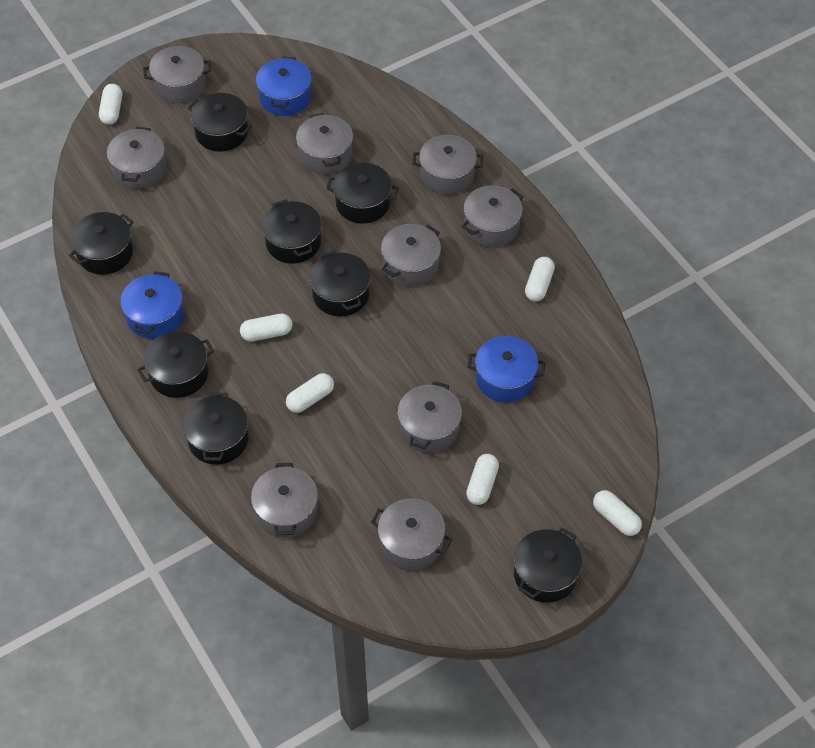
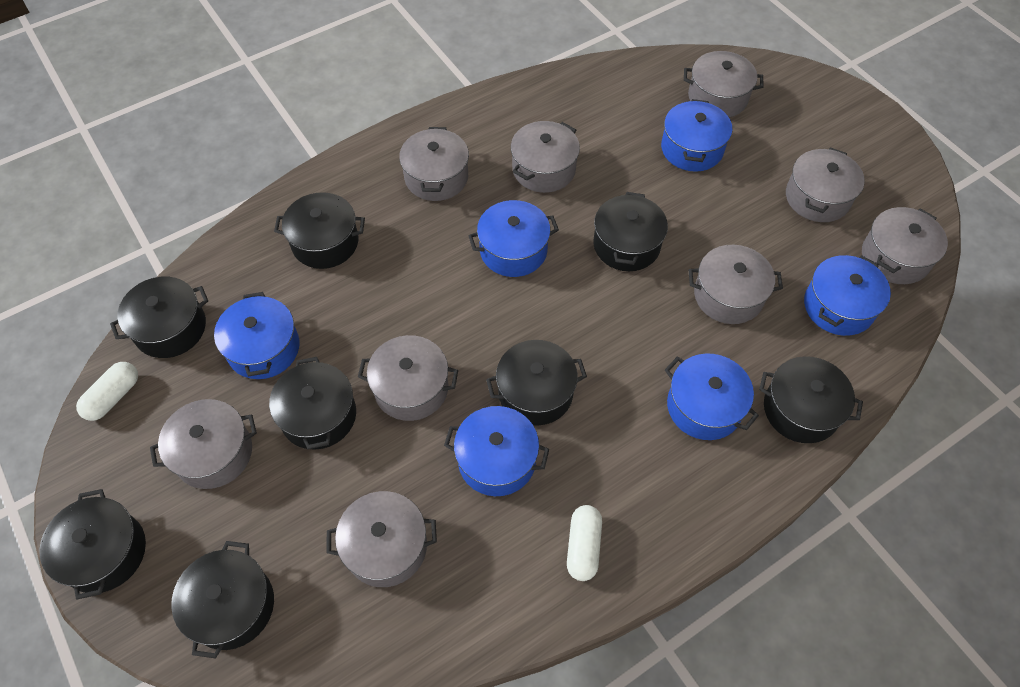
blue pot: 3 -> 6
white capsule: 6 -> 2

